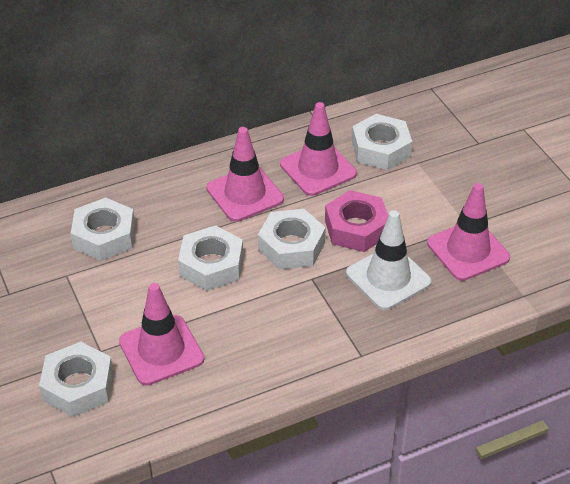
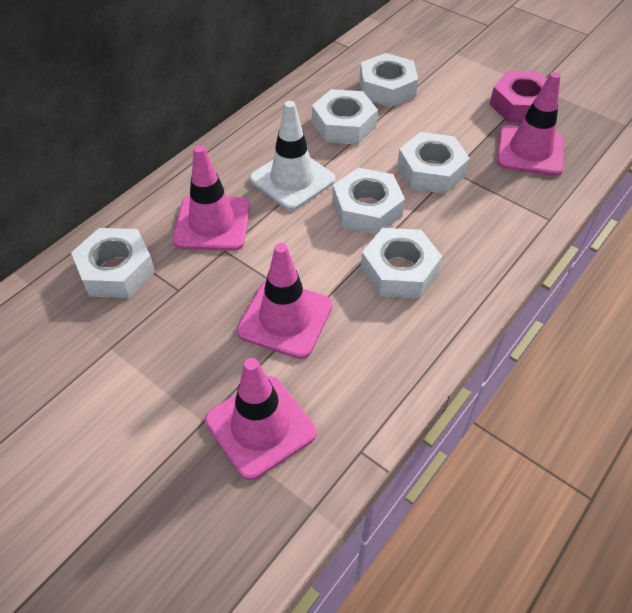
white nut: 5 -> 6

